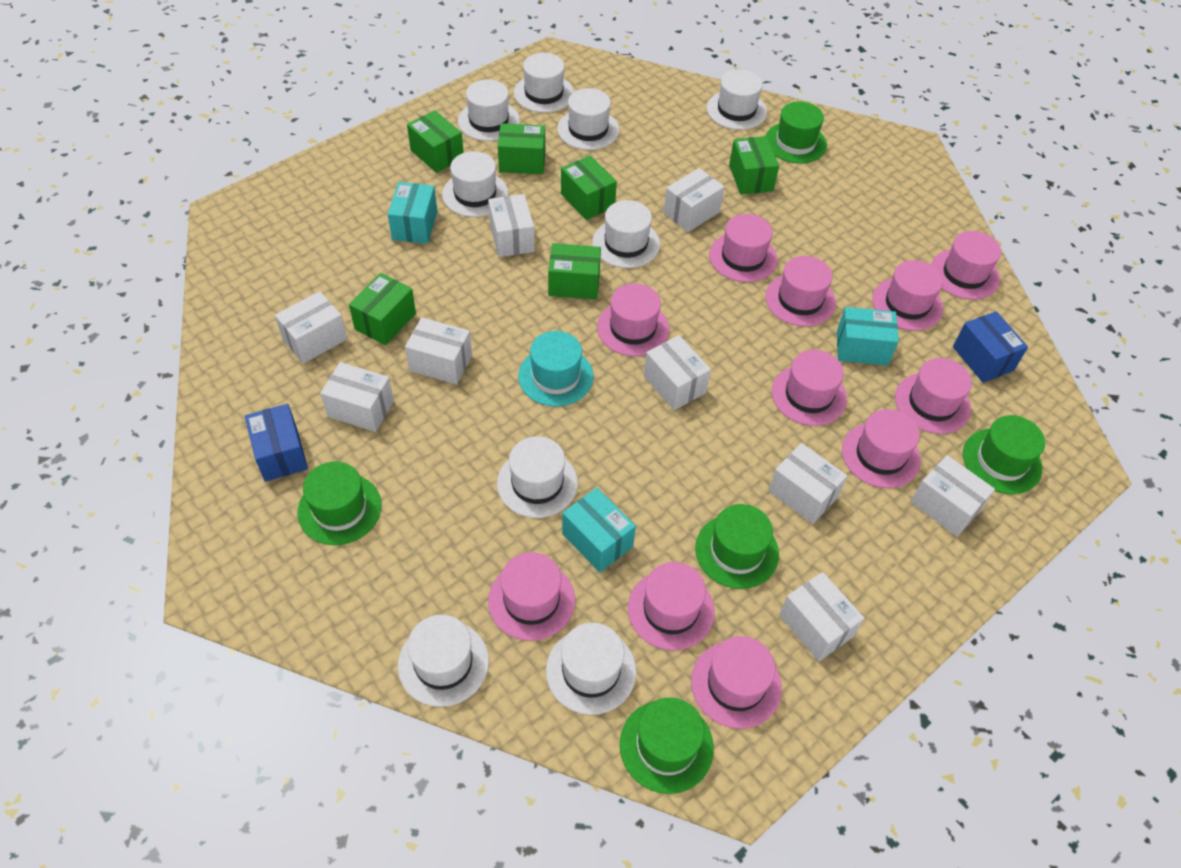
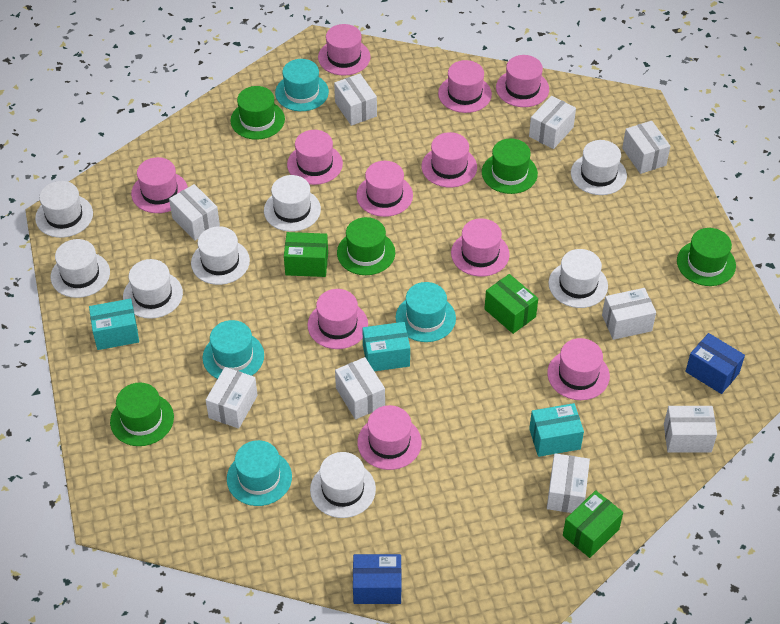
green box: 6 -> 3
turquoise hat: 1 -> 4
white hat: 9 -> 8

